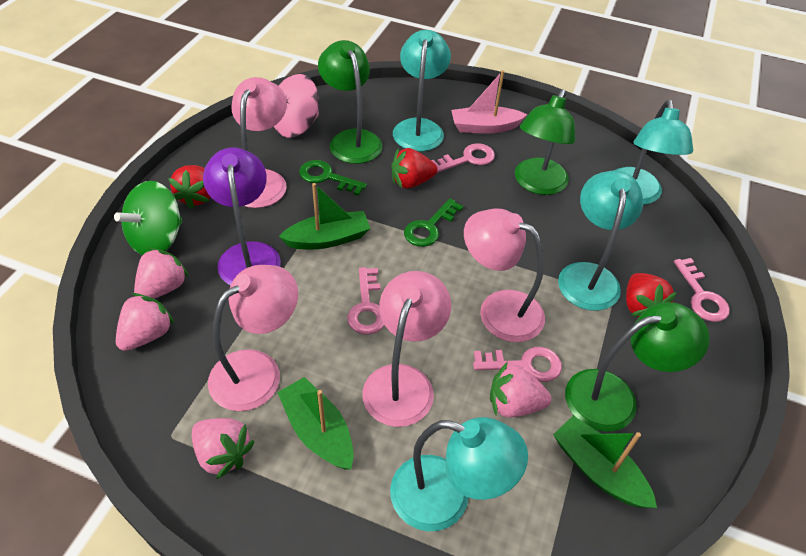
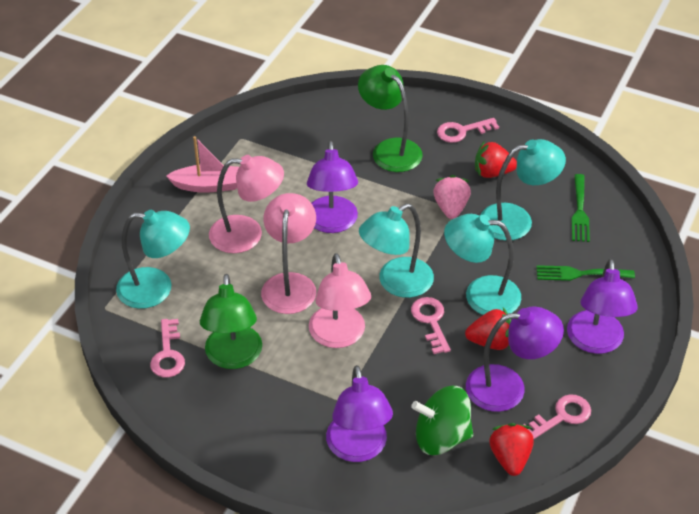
green boat: 3 -> 0
green fork: 0 -> 2
green key: 2 -> 0
green lamp: 3 -> 2
pink lamp: 4 -> 3
pink spinning top: 1 -> 0
pink strawberry: 4 -> 1
purple lamp: 1 -> 4

